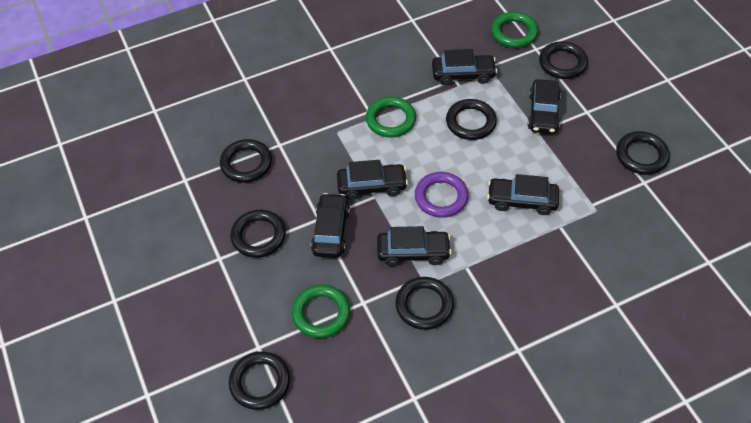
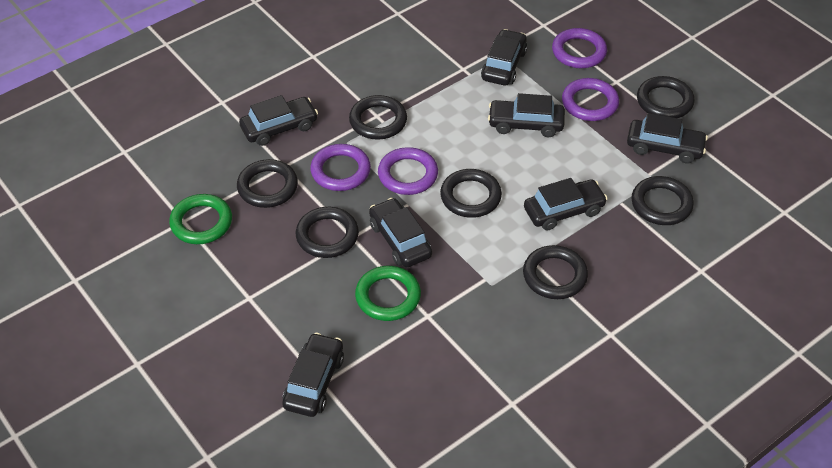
black car: 6 -> 7
green ring: 3 -> 2
purple ring: 1 -> 4

